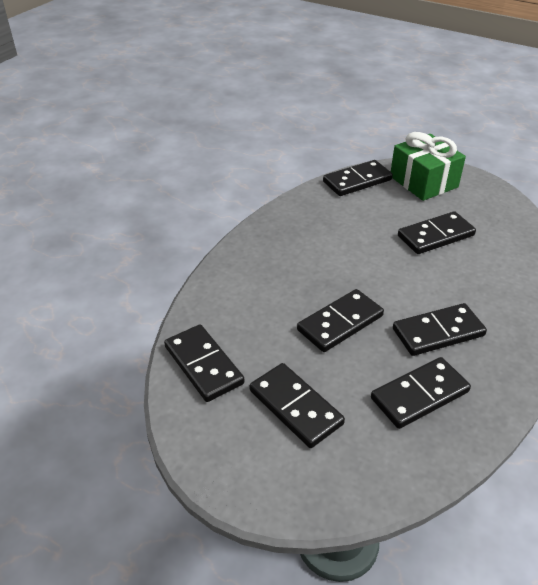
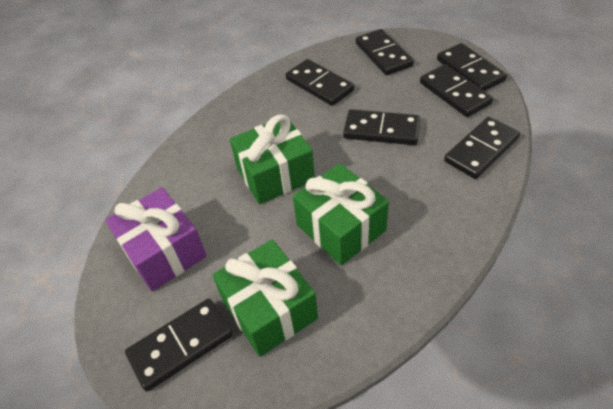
green gift: 1 -> 3
purple gift: 0 -> 1

